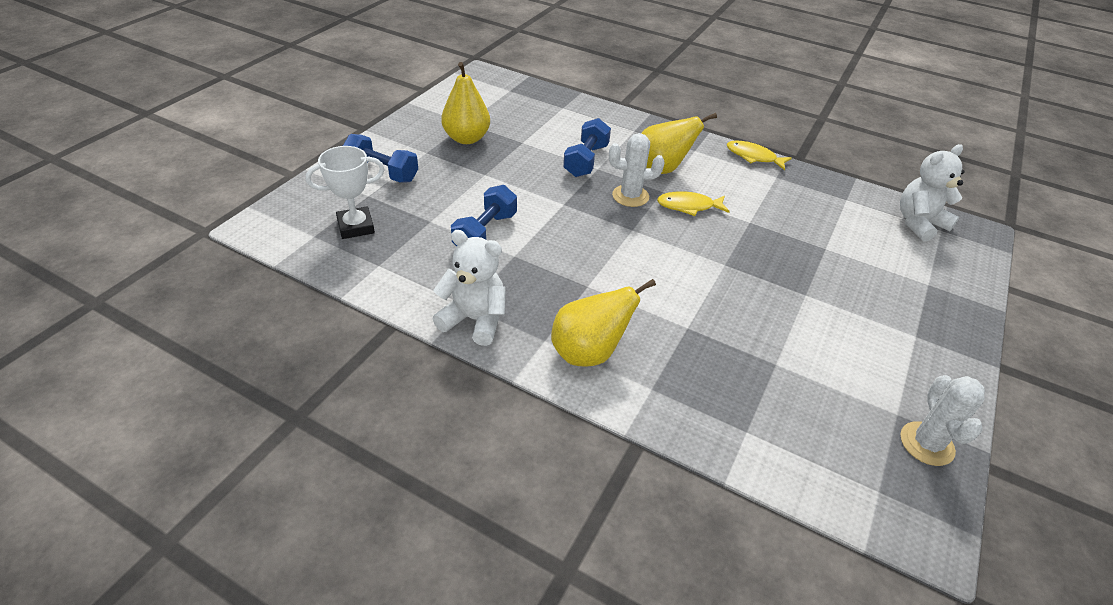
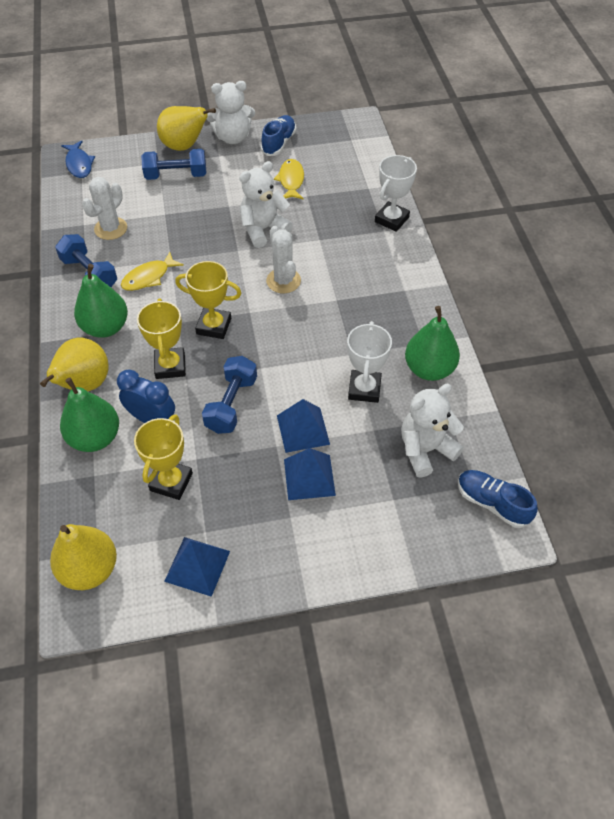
blue clock: 0 -> 1
blue fish: 0 -> 1
blue pyramid: 0 -> 3
blue shoe: 0 -> 2
green pear: 0 -> 3
white teddy bear: 2 -> 3
white trophy: 1 -> 2
yellow trophy: 0 -> 3

